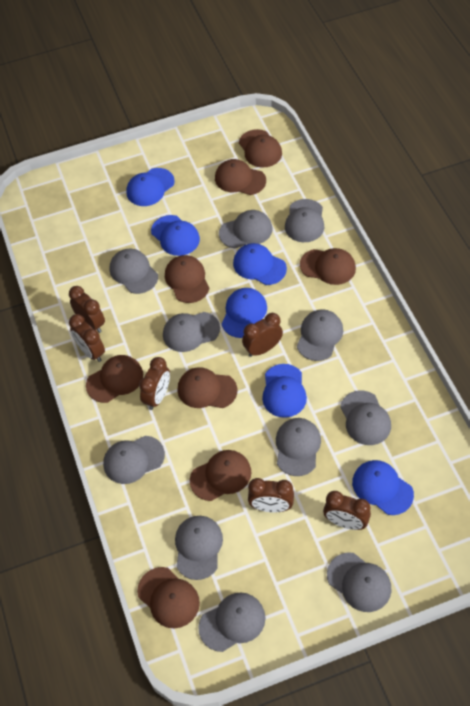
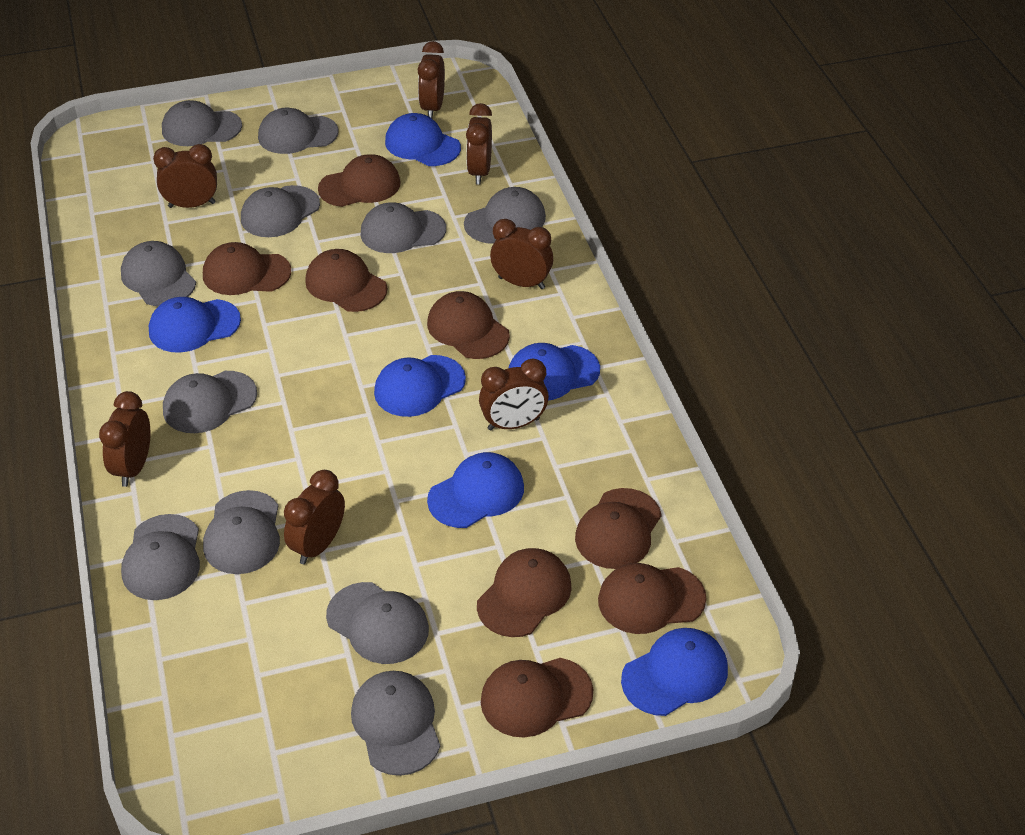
brown clock: 6 -> 7

